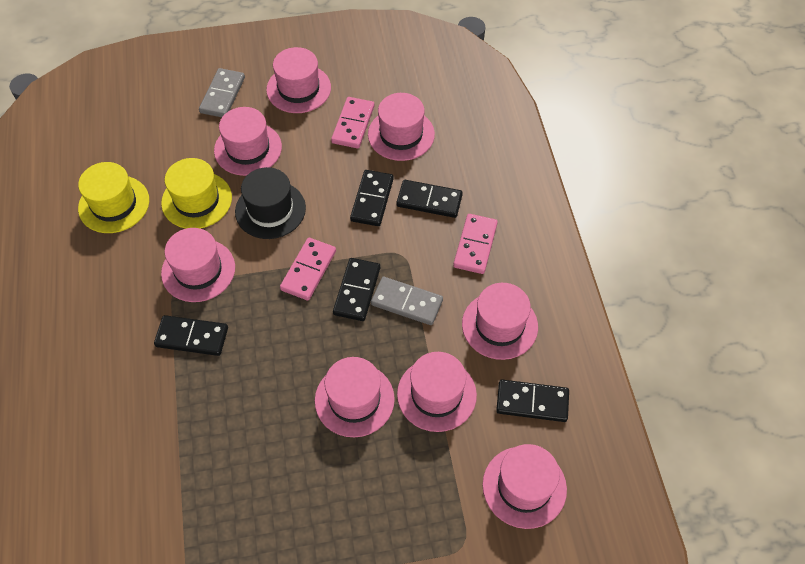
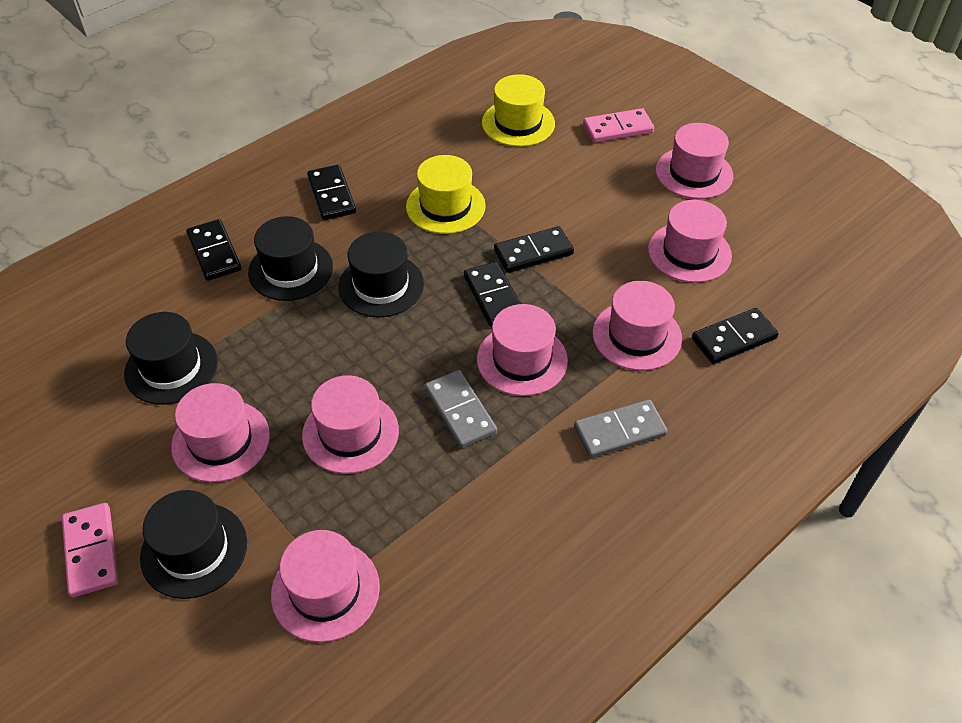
black hat: 1 -> 4
pink domino: 3 -> 2
pink hat: 8 -> 7

